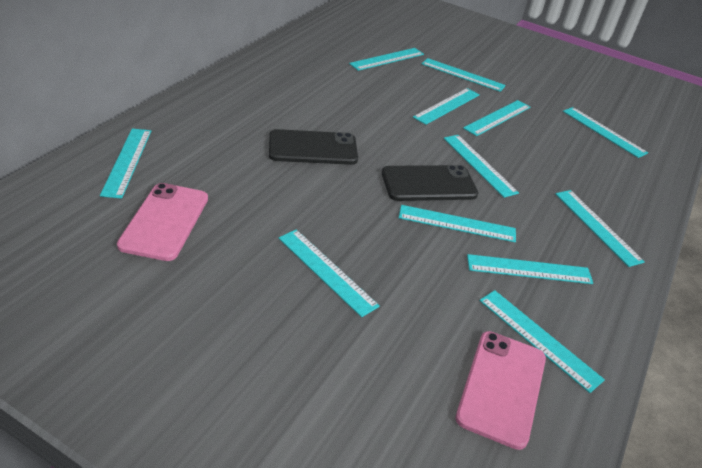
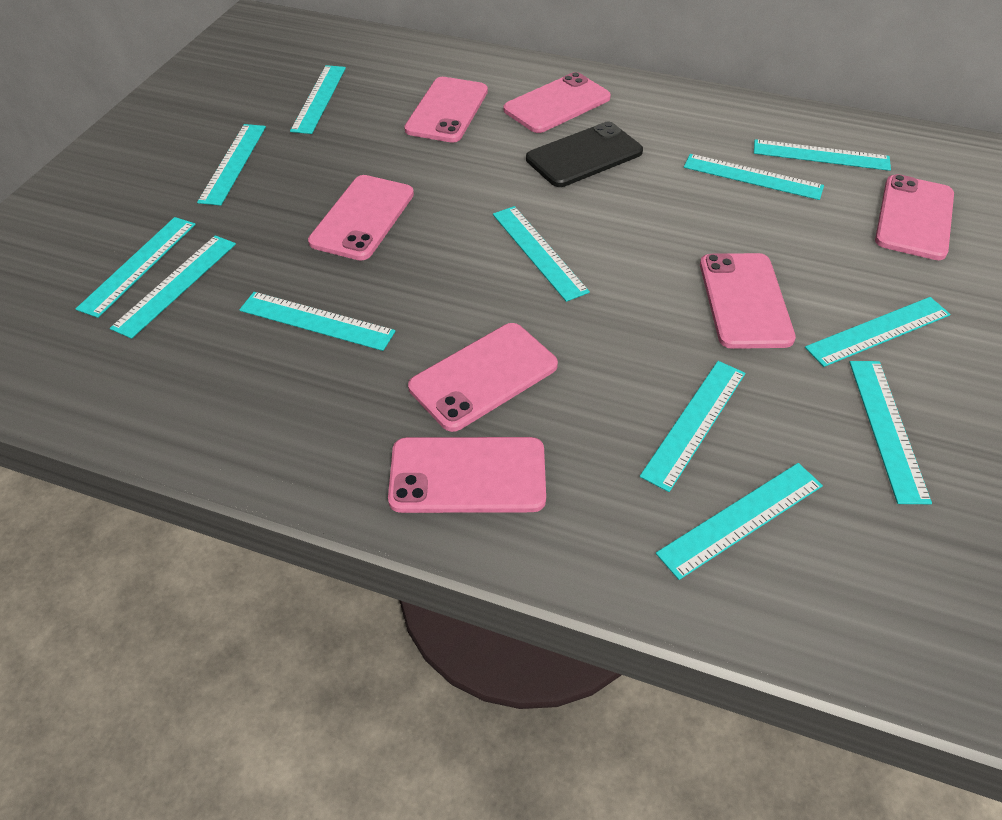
black phone: 2 -> 1
pink phone: 2 -> 7

